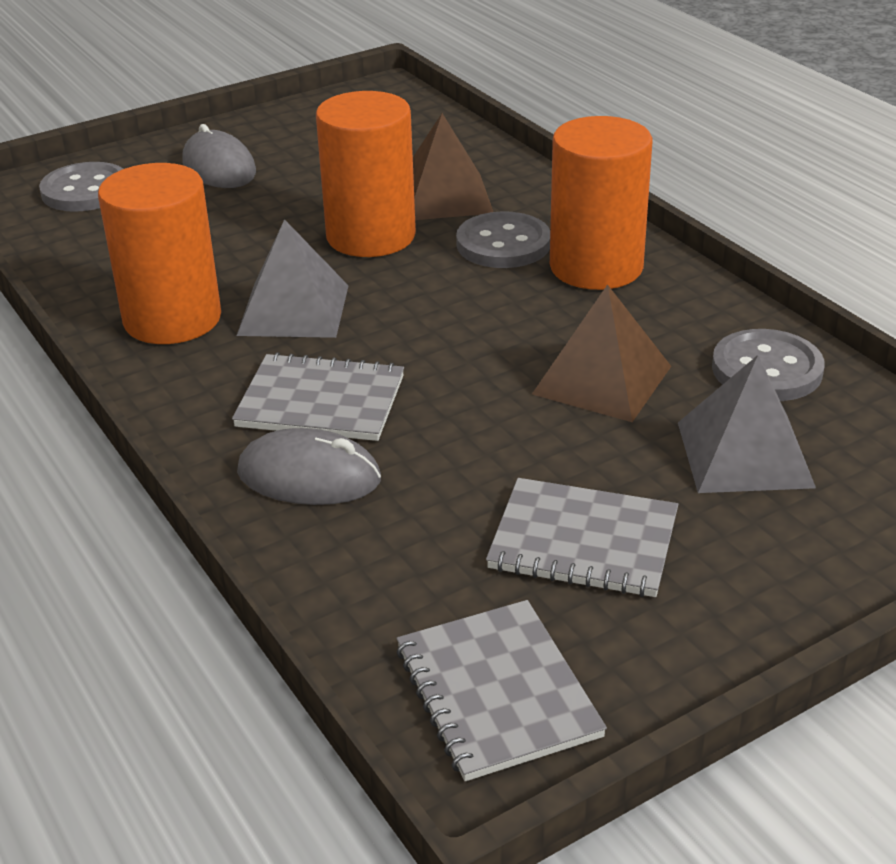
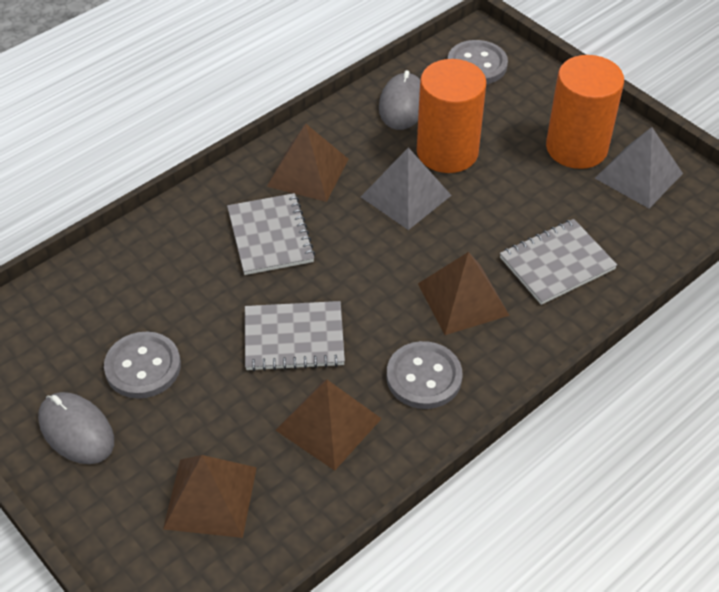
brown pyramid: 2 -> 4
orange cylinder: 3 -> 2

